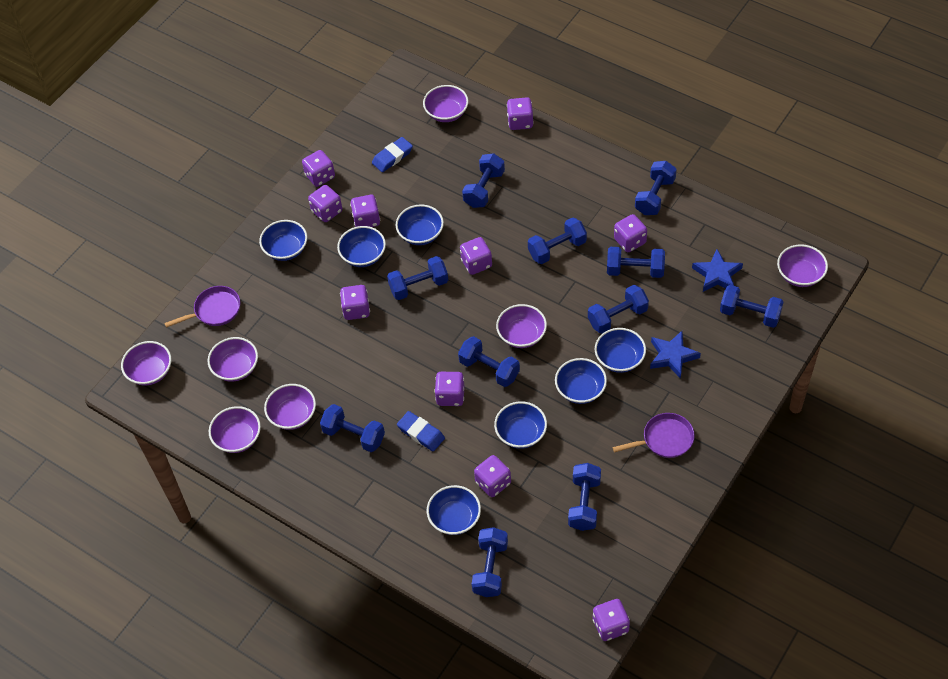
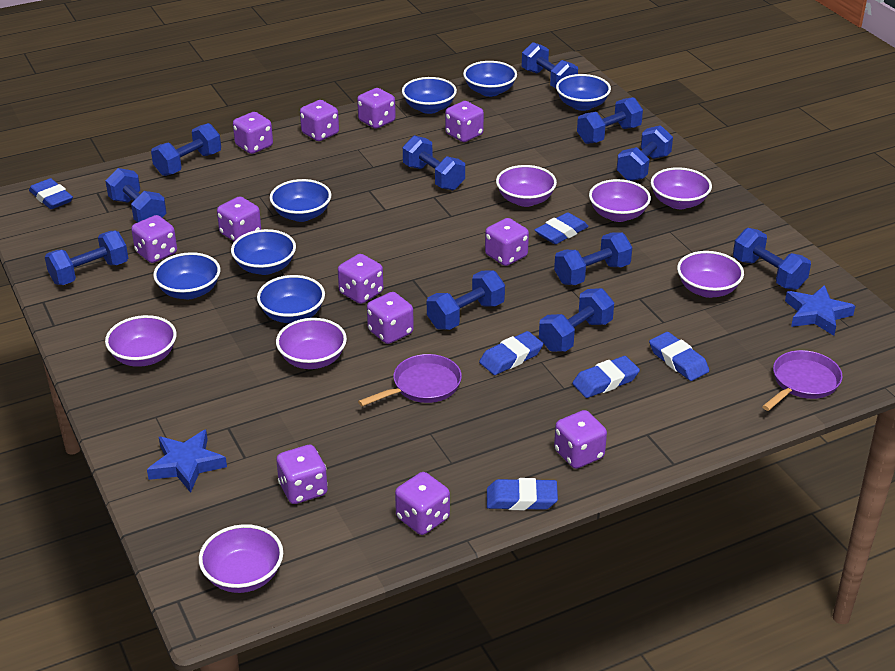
blue eraser: 2 -> 6
purple dice: 10 -> 12

